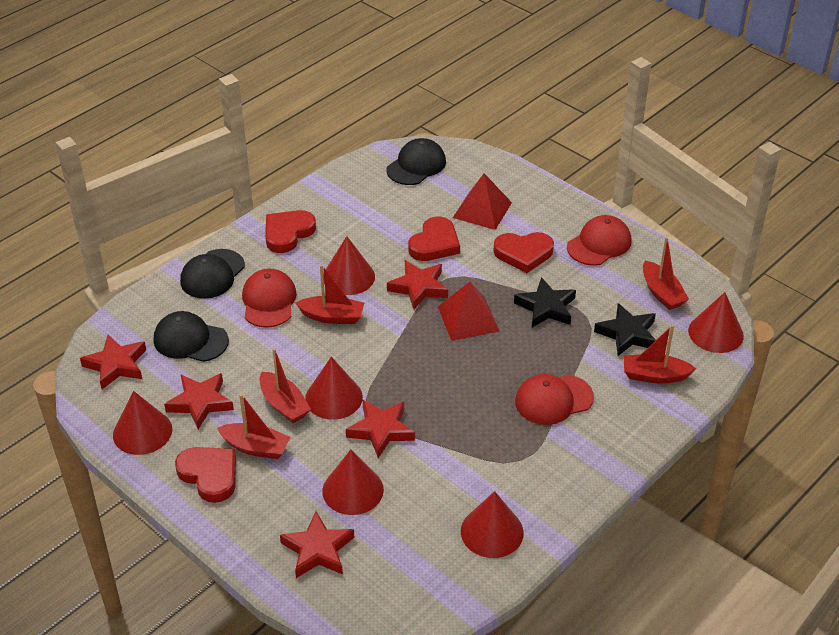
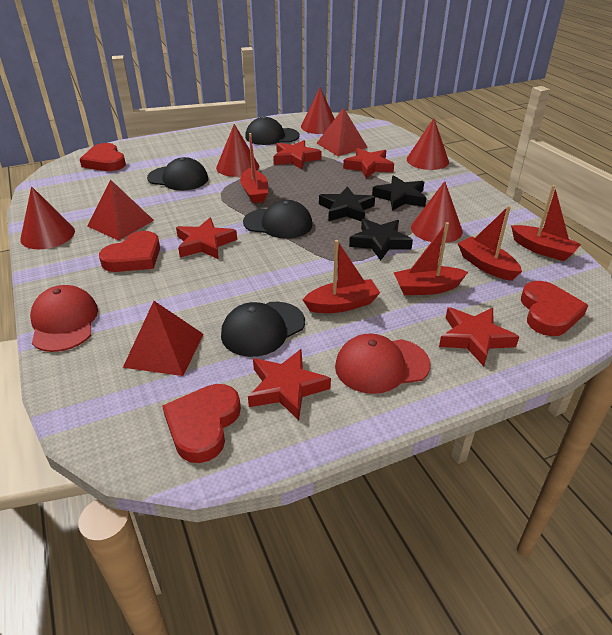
black cap: 3 -> 4
black star: 2 -> 3
red cap: 3 -> 2
red cone: 6 -> 5
red pyramid: 2 -> 3

